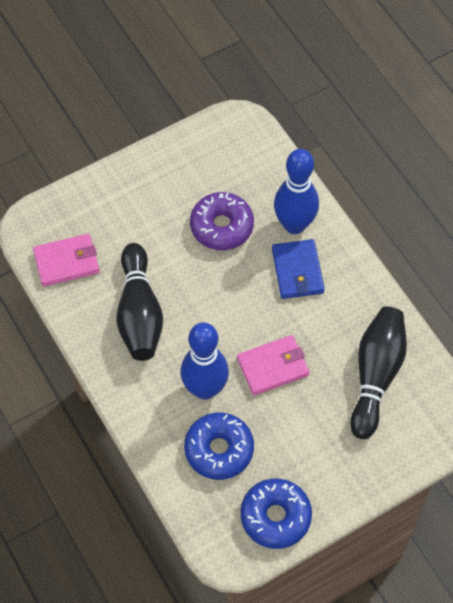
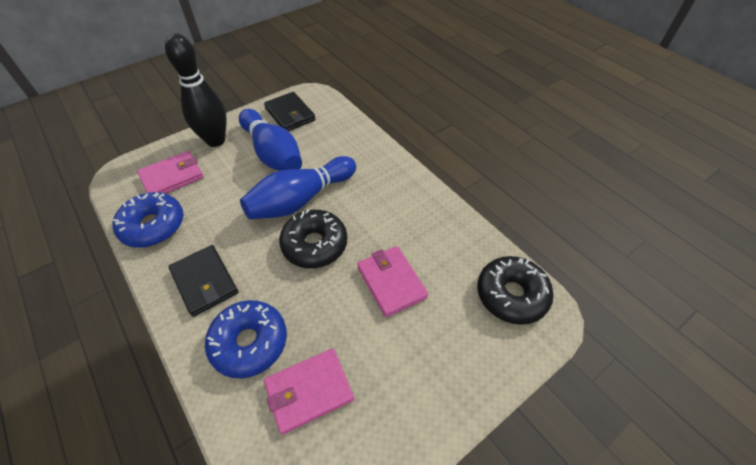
black bowling pin: 2 -> 1
black donut: 0 -> 2
black wallet: 0 -> 2
blue wallet: 1 -> 0
pink wallet: 2 -> 3
purple donut: 1 -> 0

